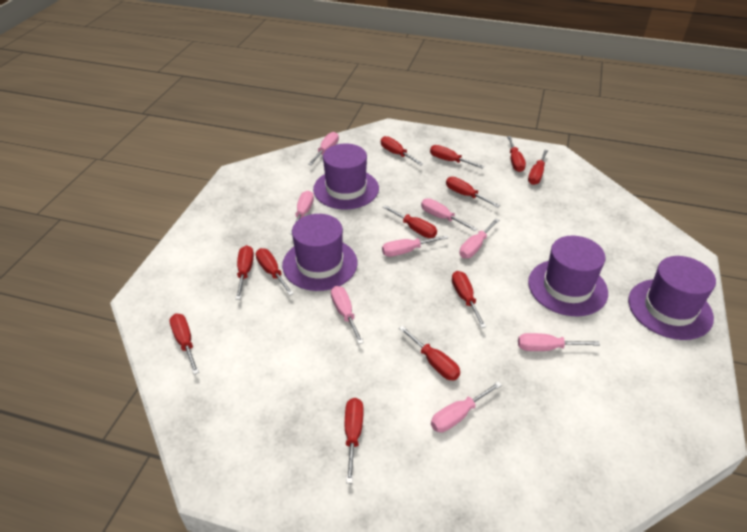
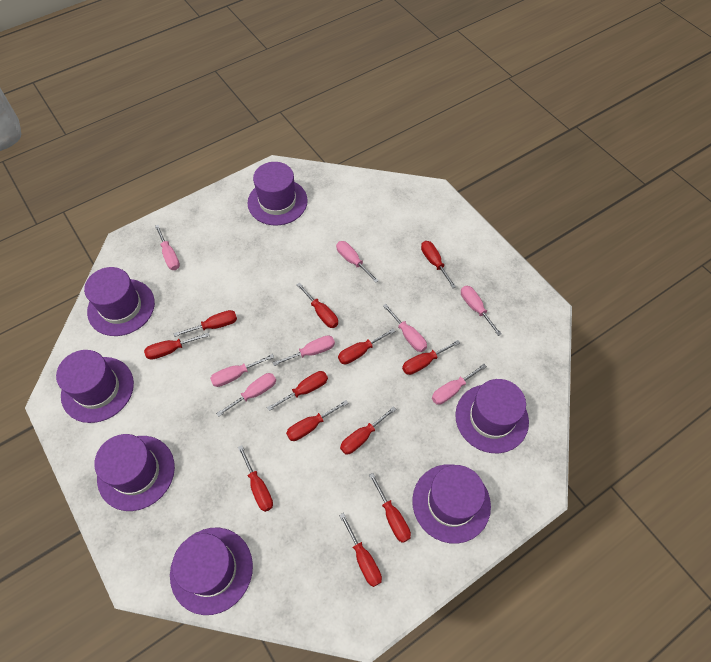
purple hat: 4 -> 7

